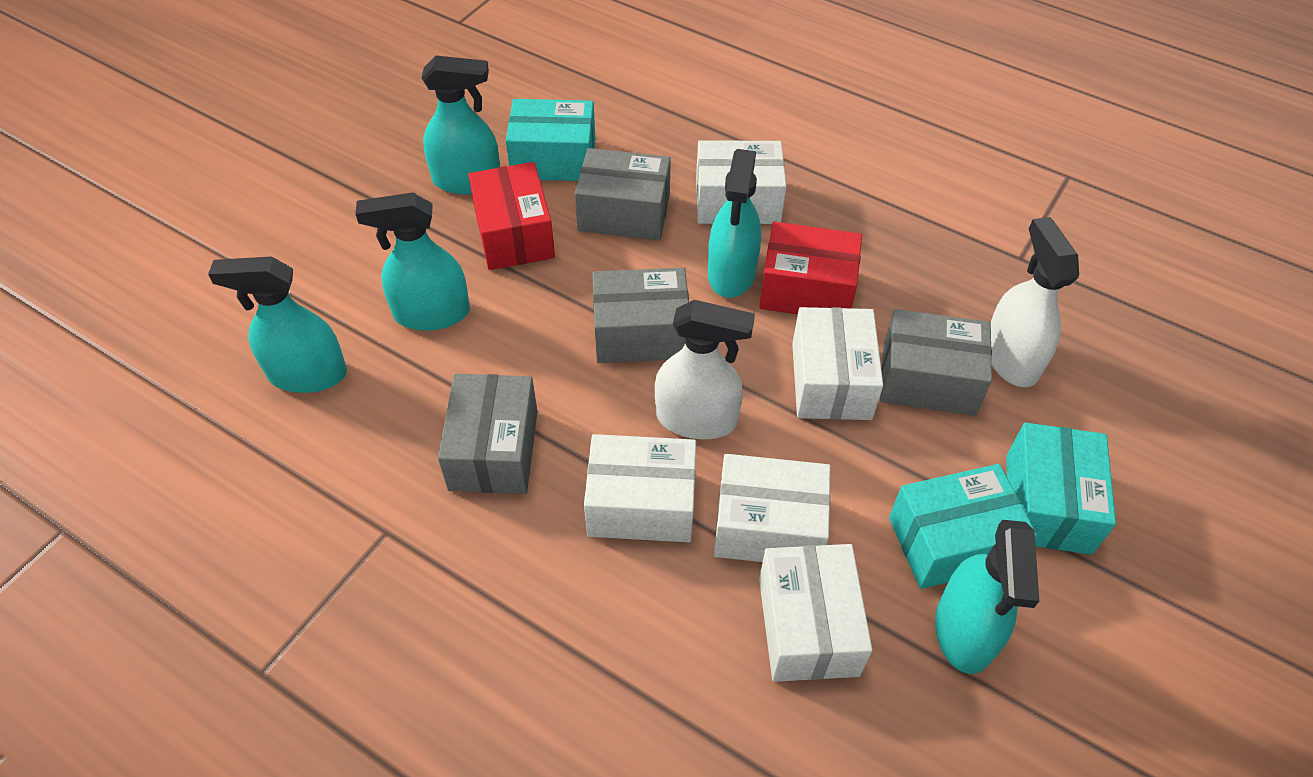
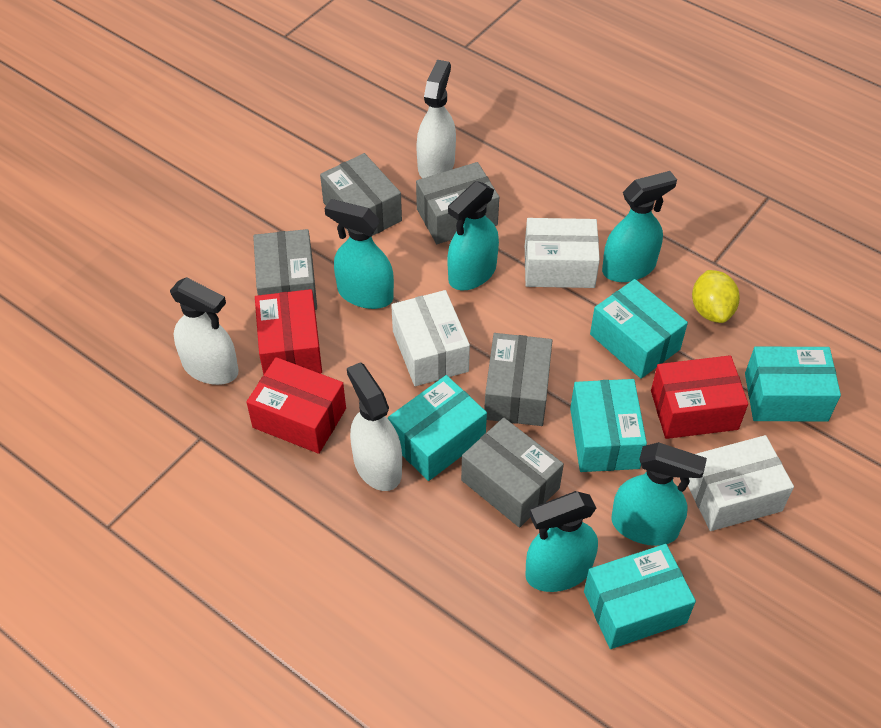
grey box: 4 -> 5
red box: 2 -> 3
turquoise box: 3 -> 5
white box: 5 -> 3
white spray bottle: 2 -> 3
yellow lemon: 0 -> 1

